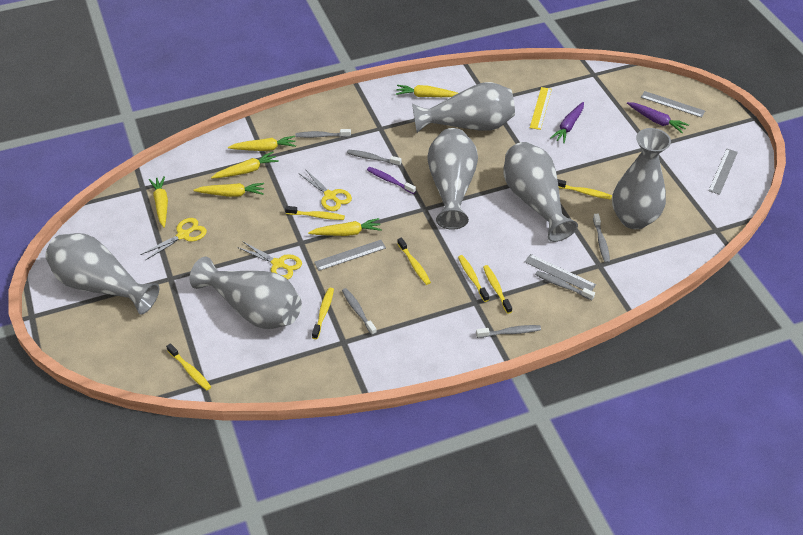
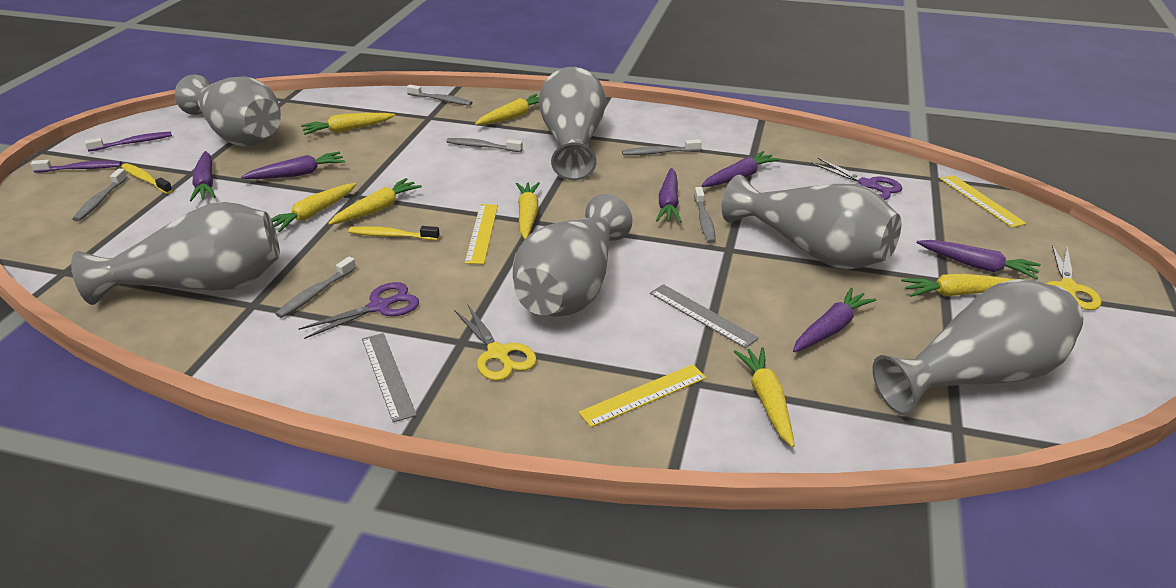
grey ruler: 4 -> 2
purple carrot: 2 -> 6
purple scissors: 0 -> 2
purple toothbrush: 1 -> 2
yellow carrot: 6 -> 7
yellow ruler: 1 -> 3
yellow scissors: 3 -> 2
yellow toothbrush: 7 -> 2

